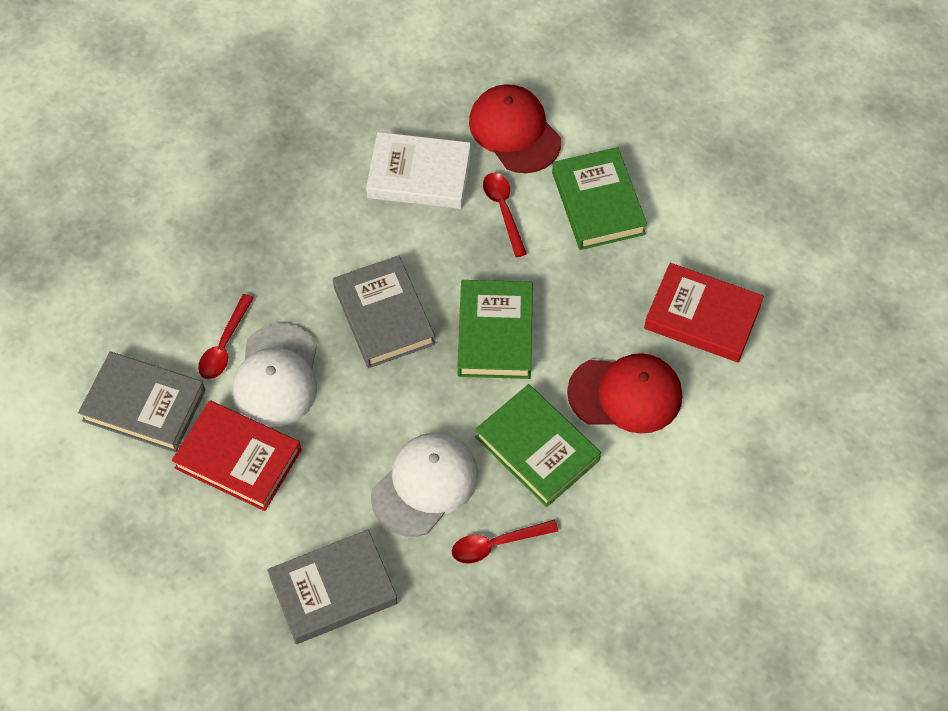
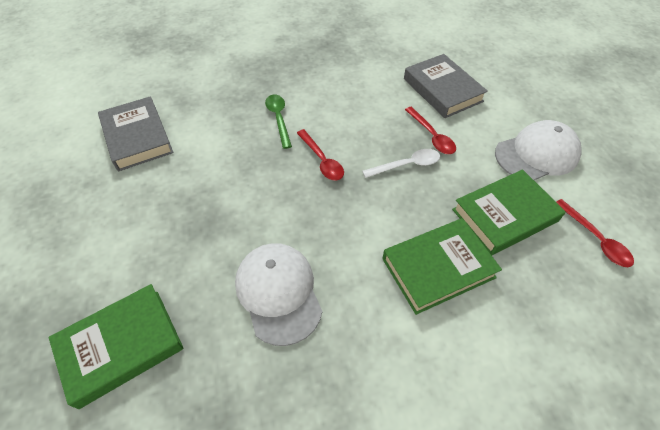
green spoon: 0 -> 1
grey book: 3 -> 2
red book: 2 -> 0
red cap: 2 -> 0
white book: 1 -> 0
white spoon: 0 -> 1

